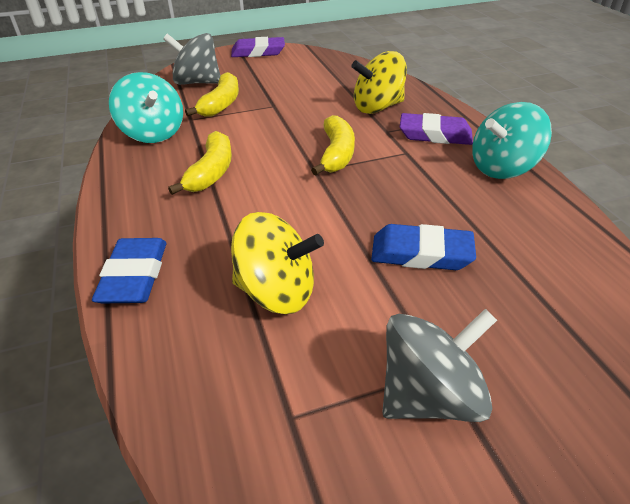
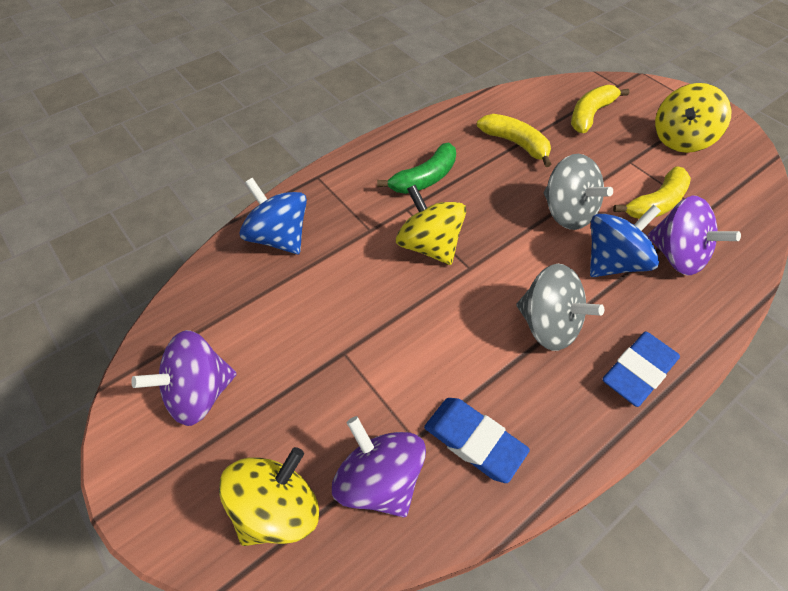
blue spinning top: 0 -> 2
green banana: 0 -> 1
purple eraser: 2 -> 0
purple spinning top: 0 -> 3
turquoise spinning top: 2 -> 0
yellow spinning top: 2 -> 3

